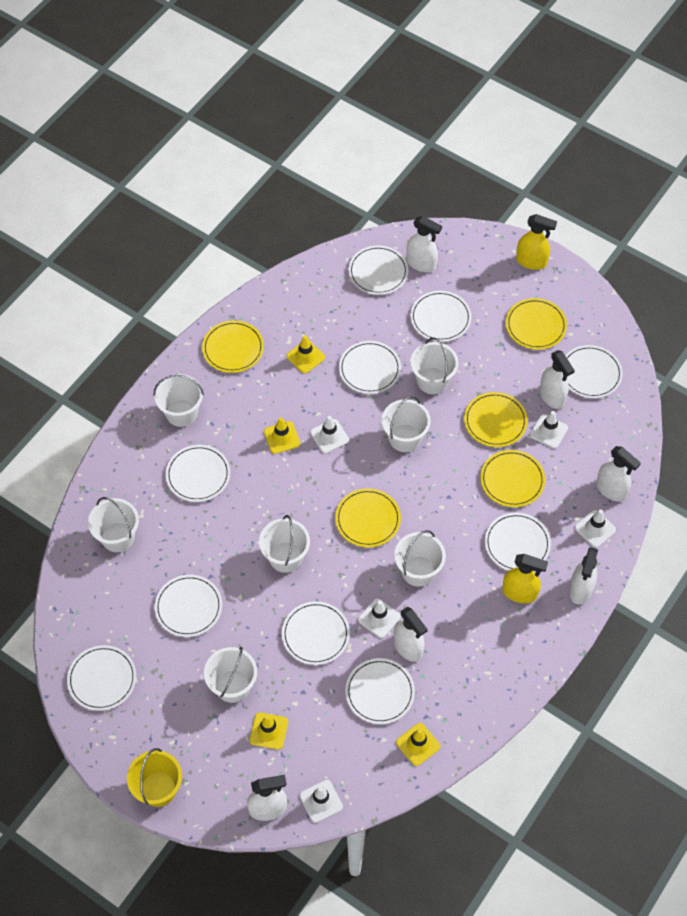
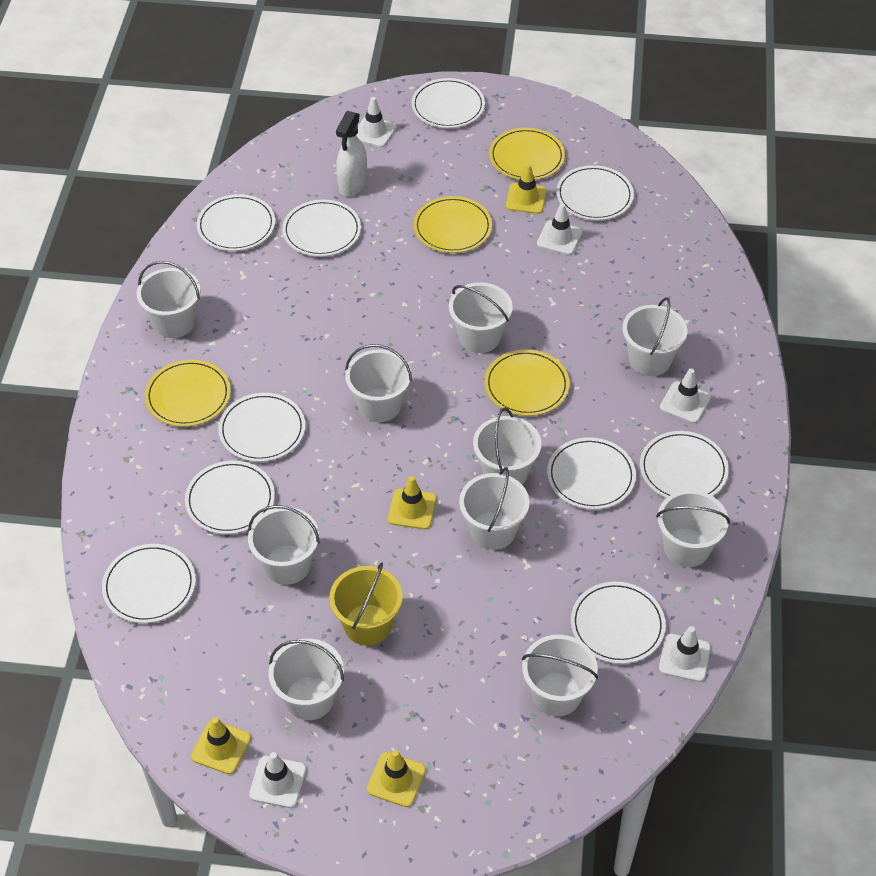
white bucket: 7 -> 10
white spray bottle: 6 -> 1
yellow plate: 5 -> 4
yellow spray bottle: 2 -> 0

